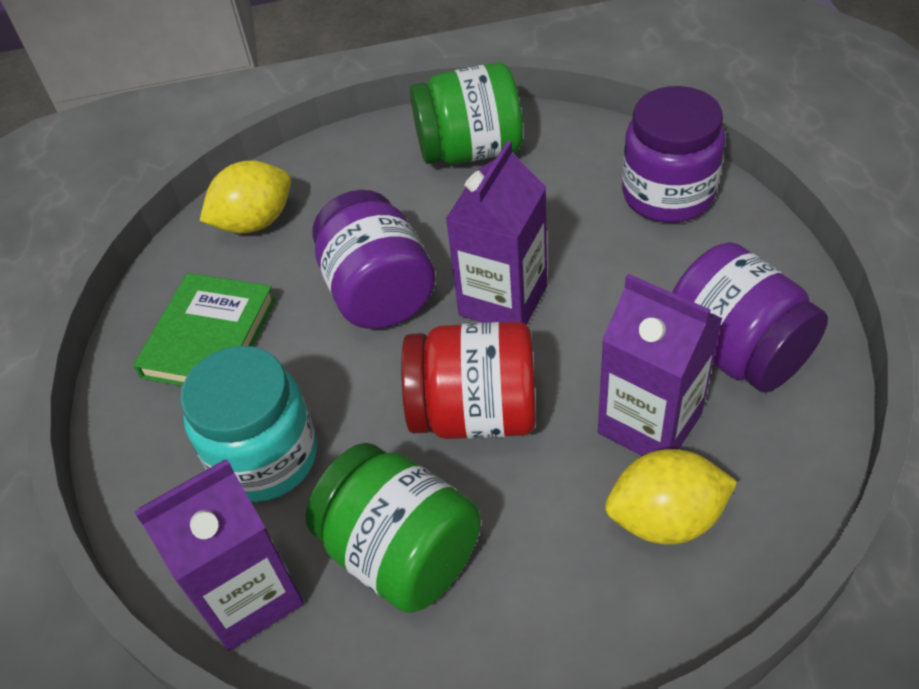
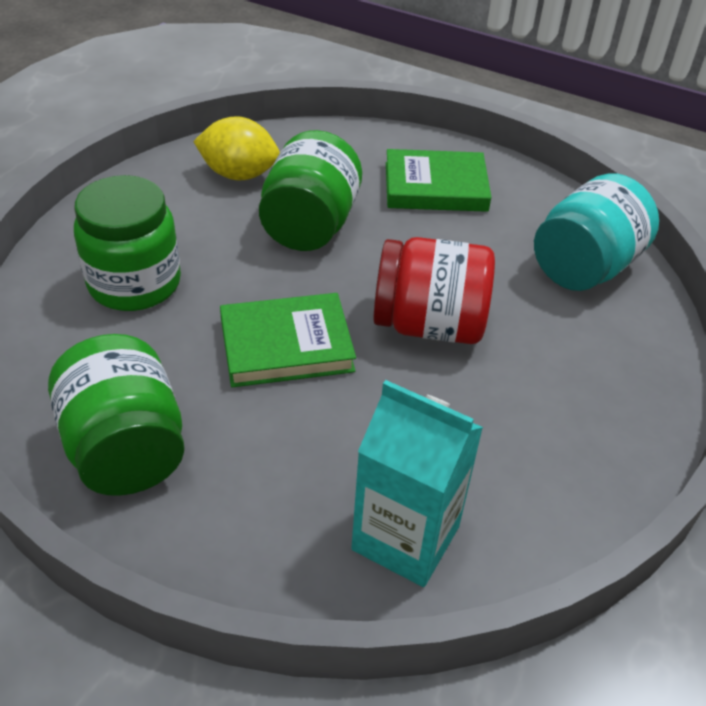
green book: 1 -> 2
green jar: 2 -> 3
purple carton: 3 -> 0
purple jar: 3 -> 0
turquoise carton: 0 -> 1
yellow lemon: 2 -> 1

